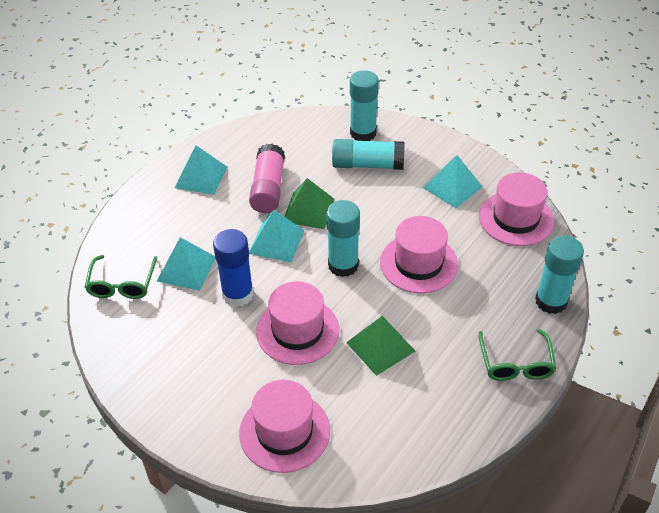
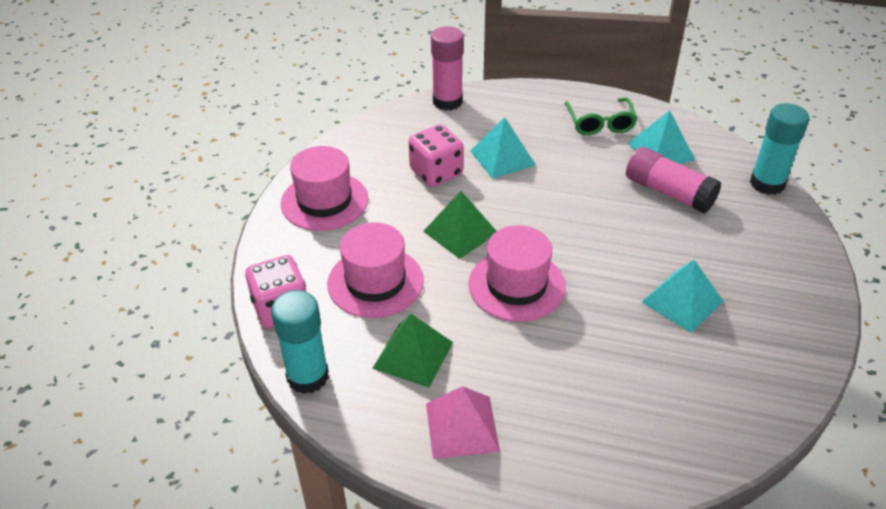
blue glue stick: 1 -> 0
green glasses: 2 -> 1
pink dice: 0 -> 2
pink glue stick: 1 -> 2
pink hat: 4 -> 3
pink pyramid: 0 -> 1
turquoise glue stick: 4 -> 2
turquoise pyramid: 4 -> 3

